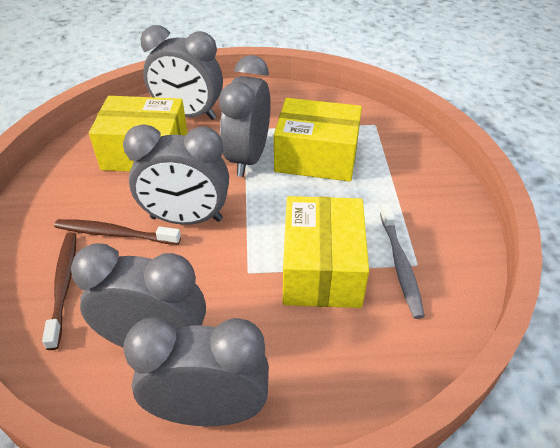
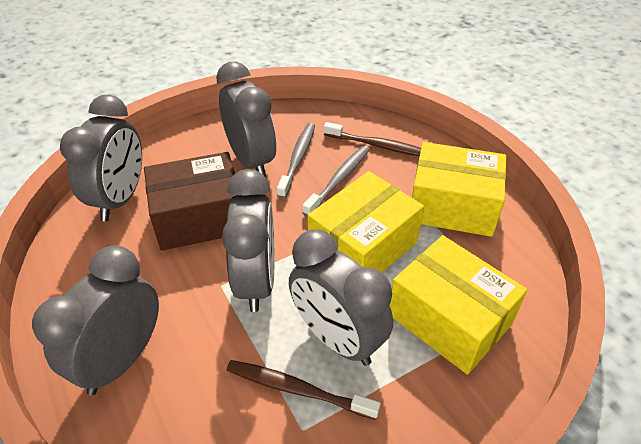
brown box: 0 -> 1
grey toothbrush: 1 -> 2

